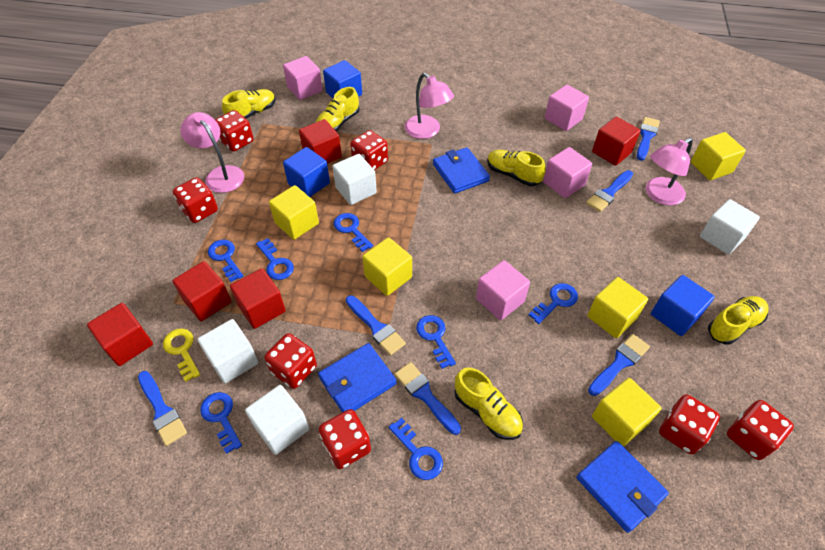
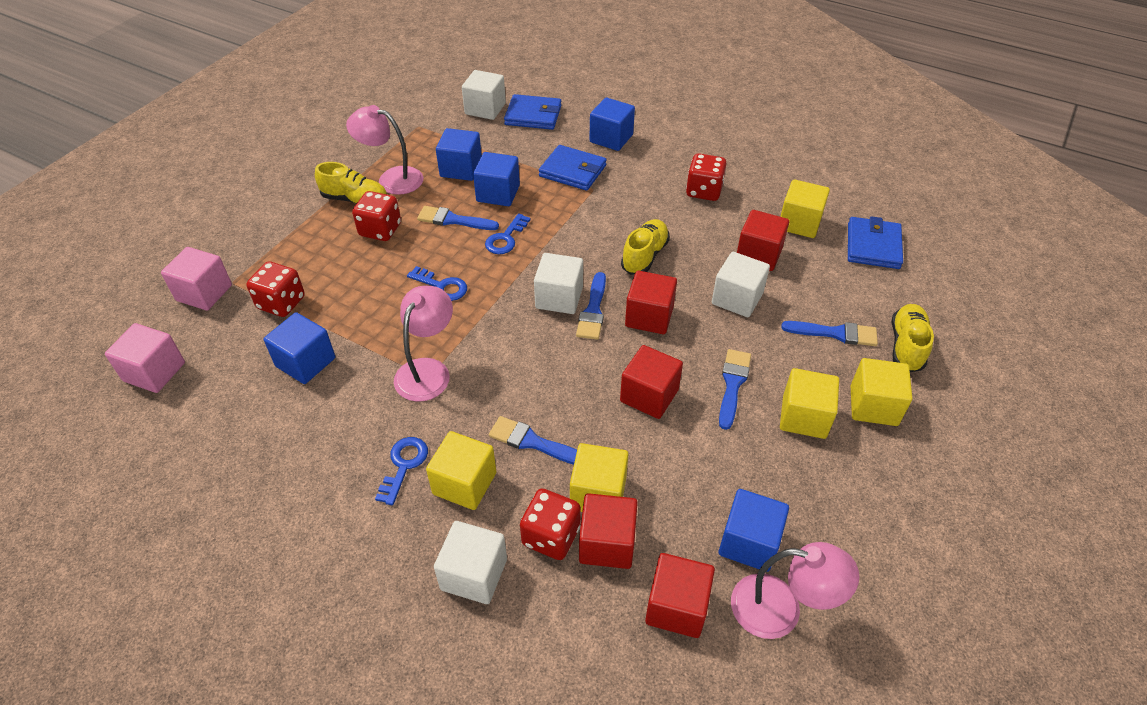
blue brush: 6 -> 5
blue cube: 3 -> 5
blue key: 7 -> 3
pink cube: 4 -> 2
red dice: 7 -> 4
yellow key: 1 -> 0
yellow shoe: 5 -> 3

